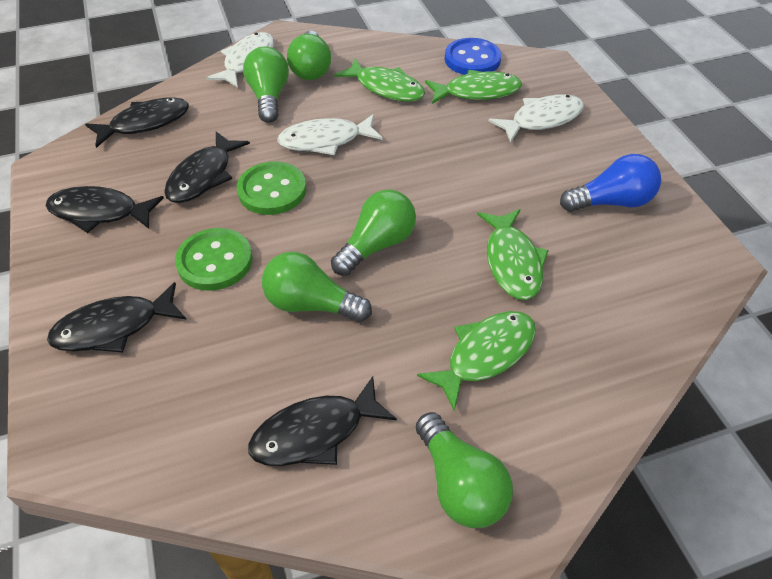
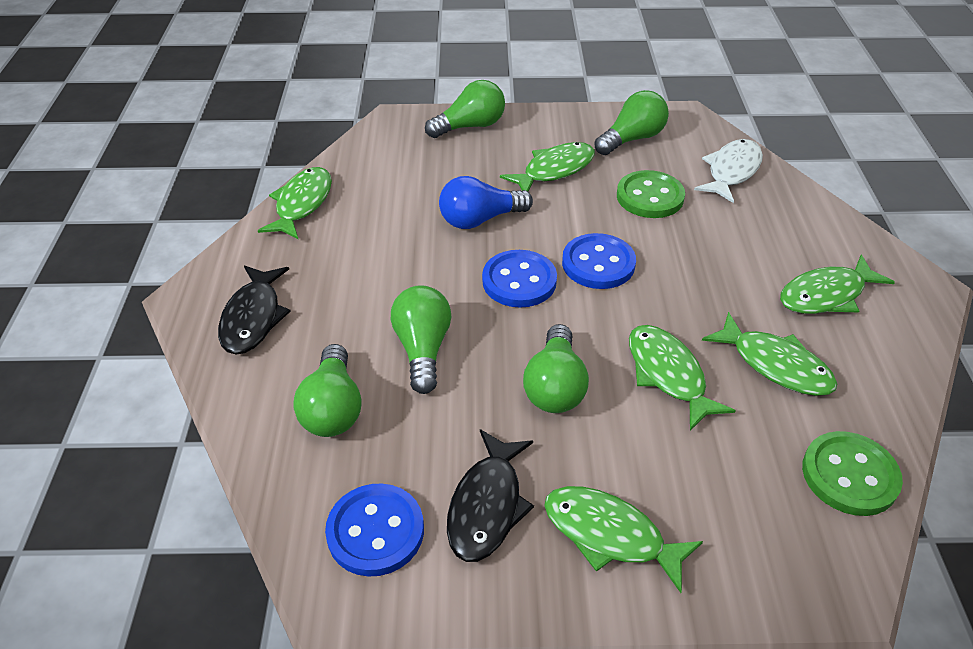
black fish: 5 -> 2
blue button: 1 -> 3
green fish: 4 -> 6
white fish: 3 -> 1

